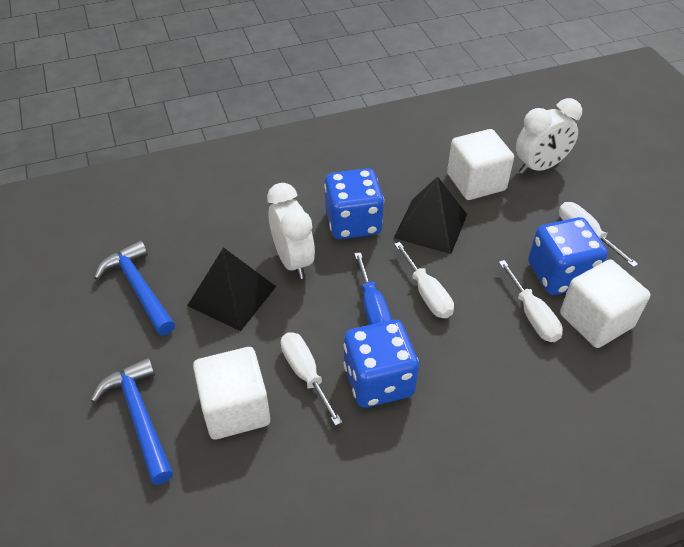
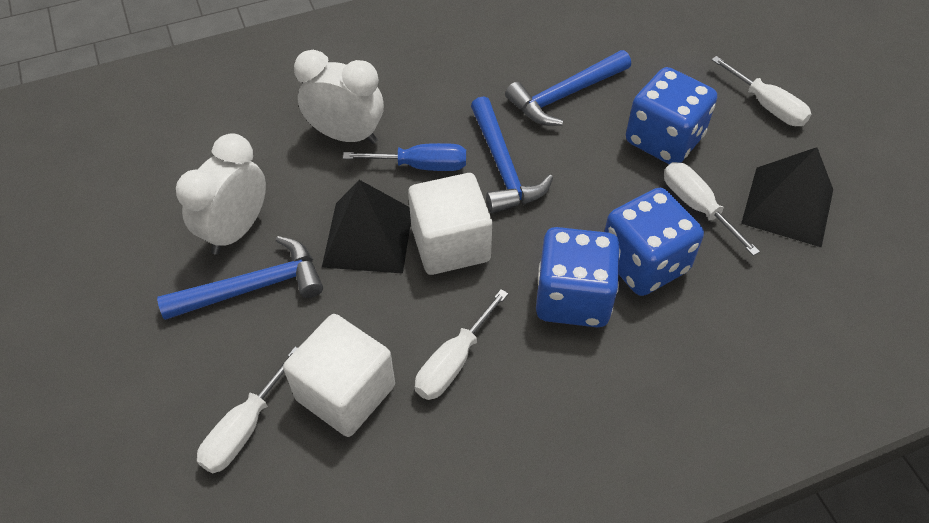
blue hammer: 2 -> 3
white cube: 3 -> 2

